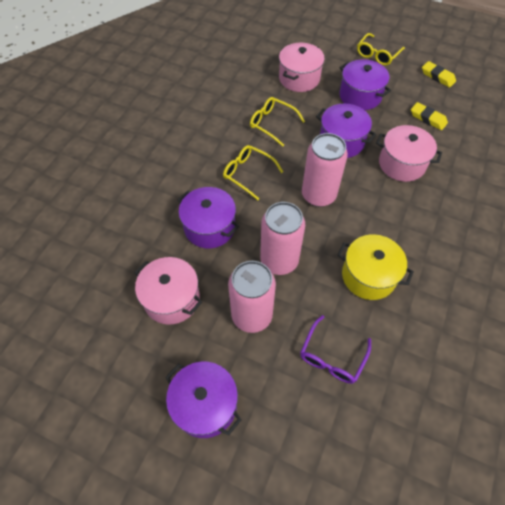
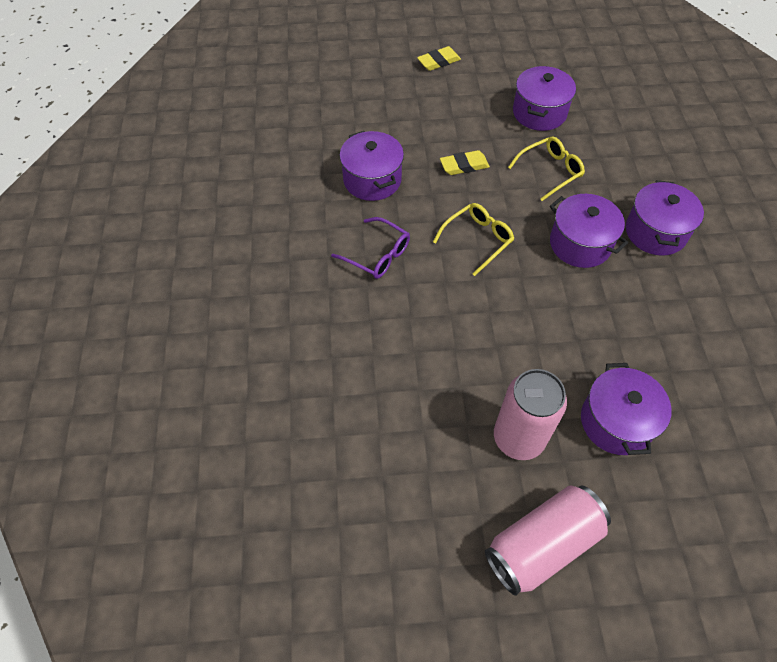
pink can: 3 -> 2
pink pot: 3 -> 0
purple pot: 4 -> 5
yellow glasses: 3 -> 2
yellow pot: 1 -> 0

